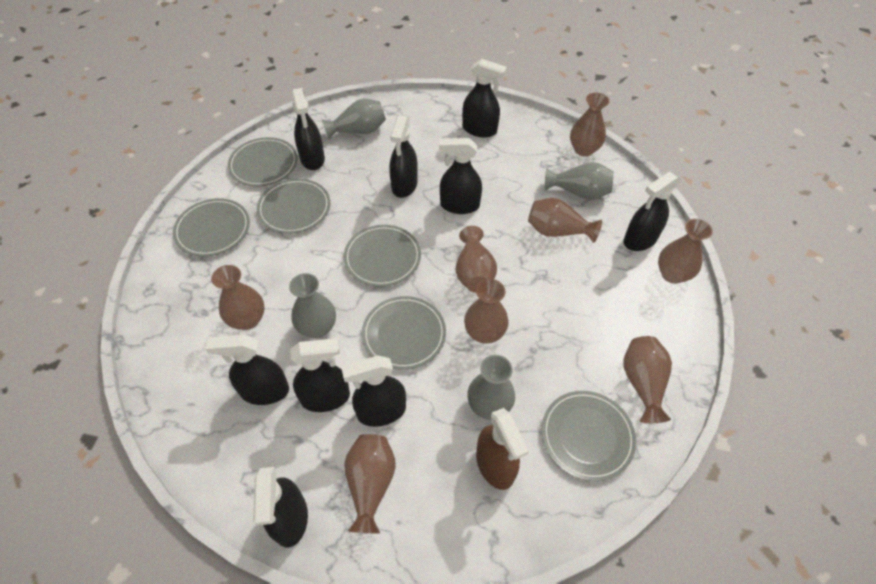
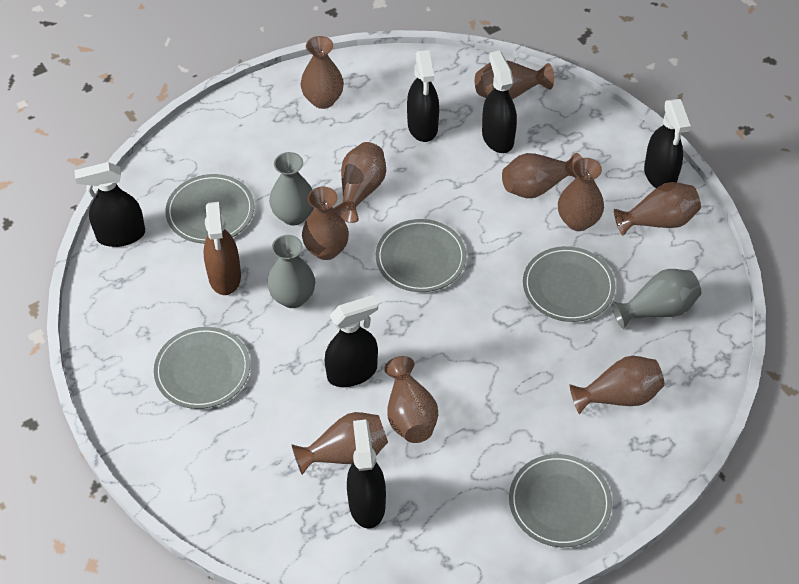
black spray bottle: 9 -> 6
brown vase: 8 -> 10
grey plate: 6 -> 5
grey vase: 4 -> 3

